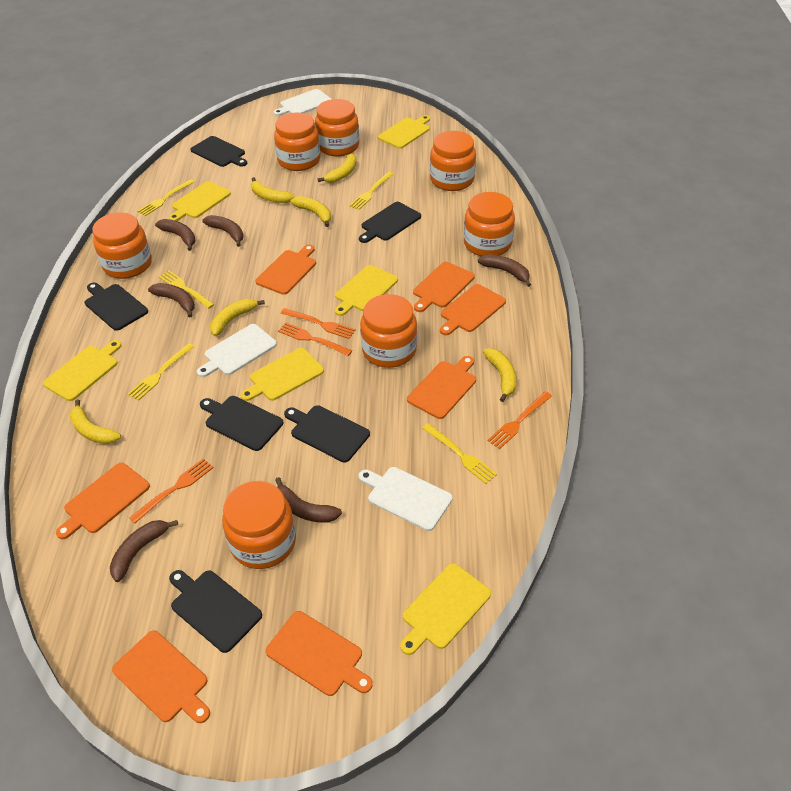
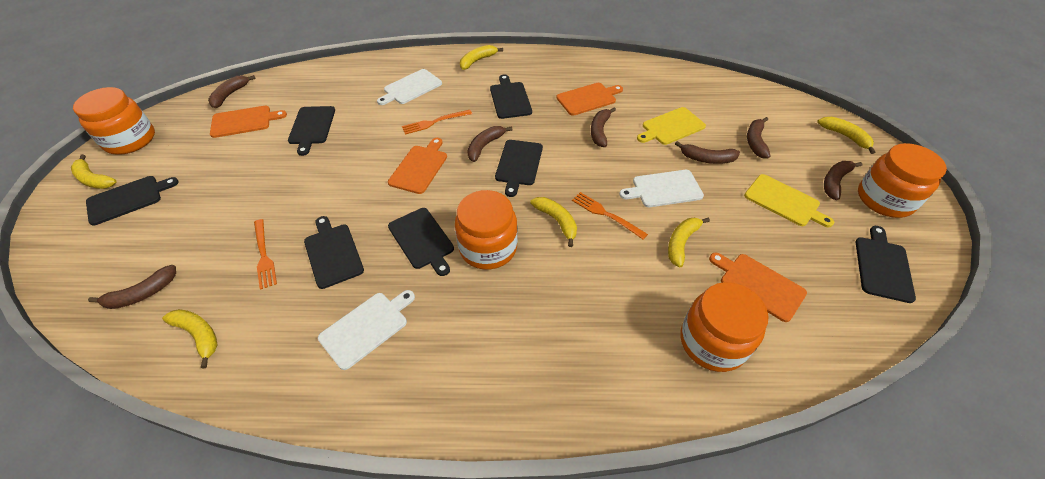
black cutting board: 6 -> 7
brown banana: 6 -> 7
orange cutting board: 7 -> 4
orange fork: 4 -> 3
orange jar: 7 -> 4
yellow cutting board: 6 -> 2
yellow fork: 5 -> 0

